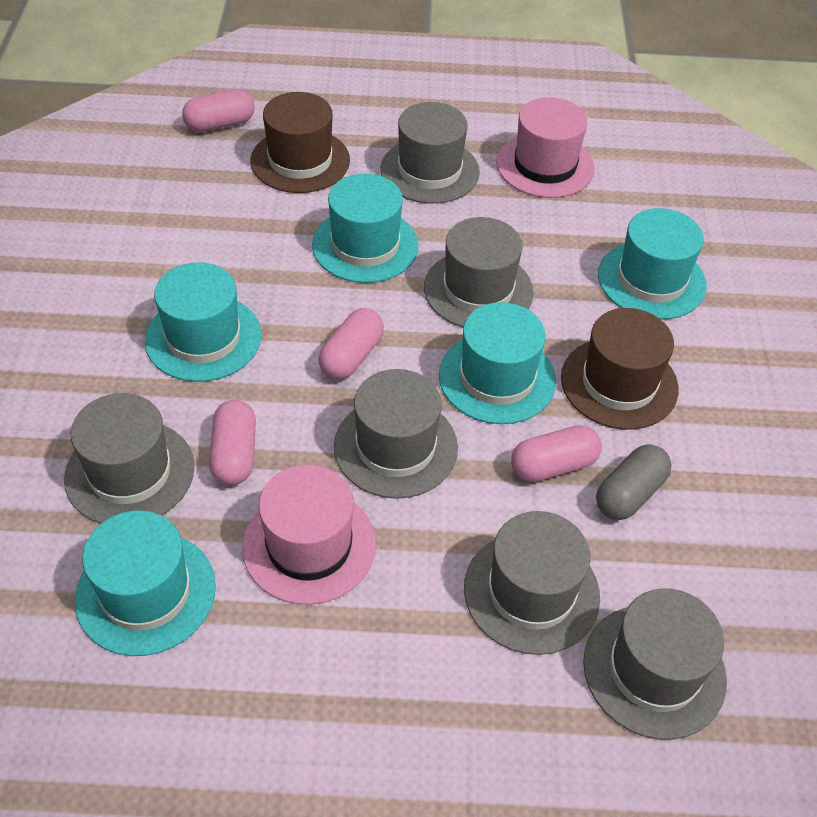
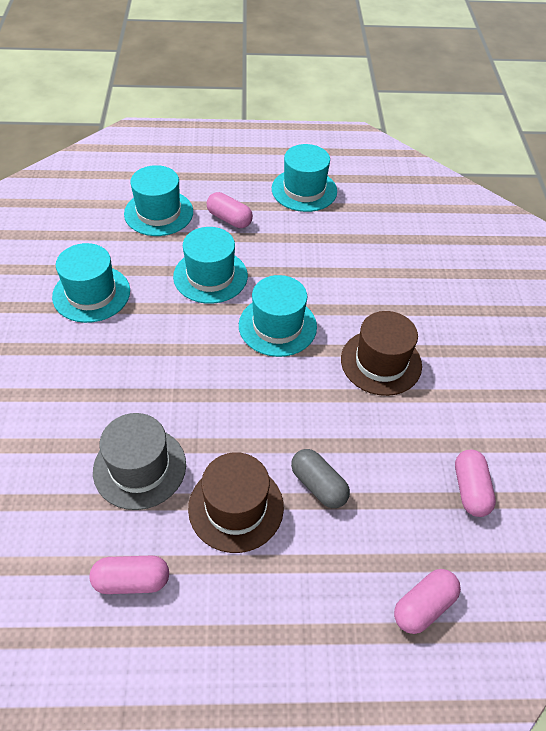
grey hat: 6 -> 1
pink hat: 2 -> 0

